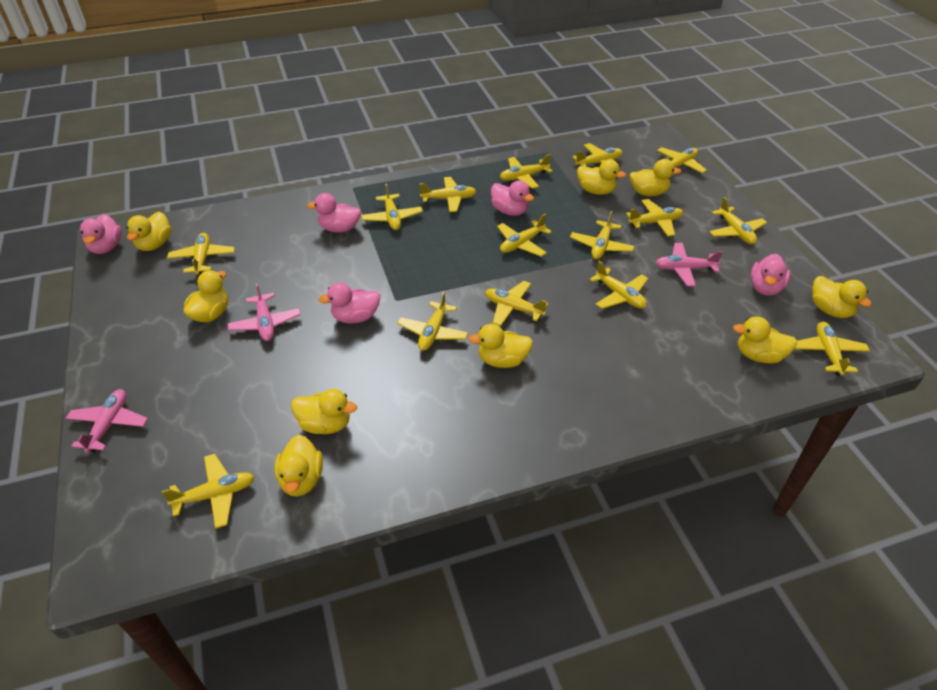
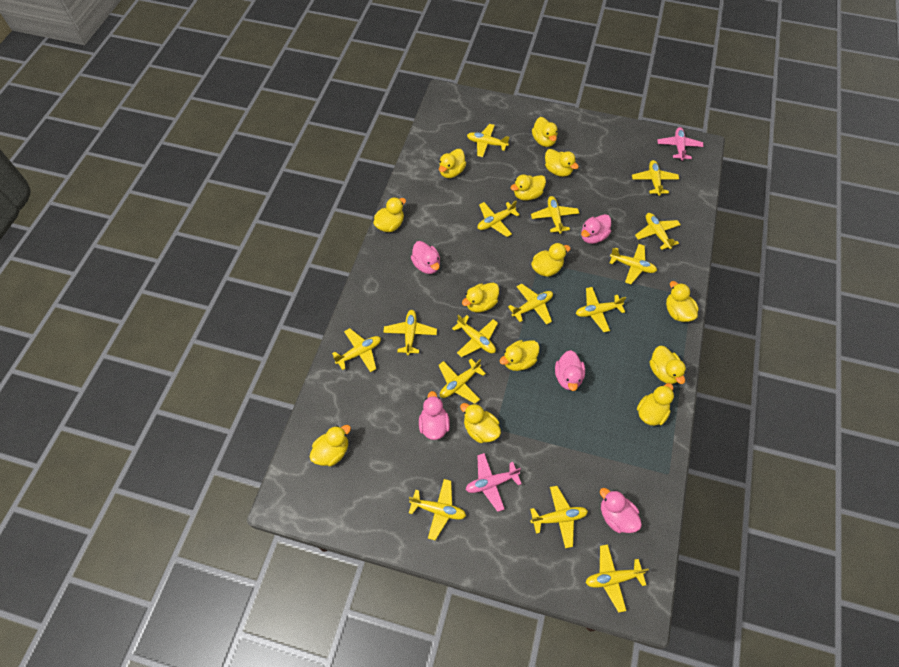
pink plane: 3 -> 2
yellow duck: 9 -> 13

